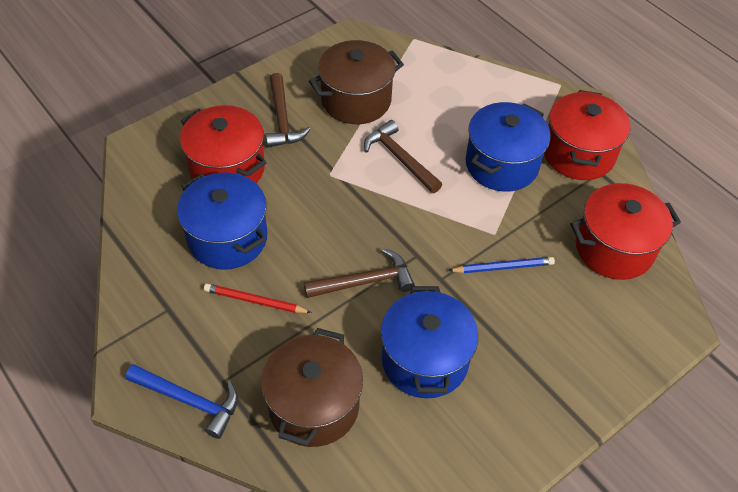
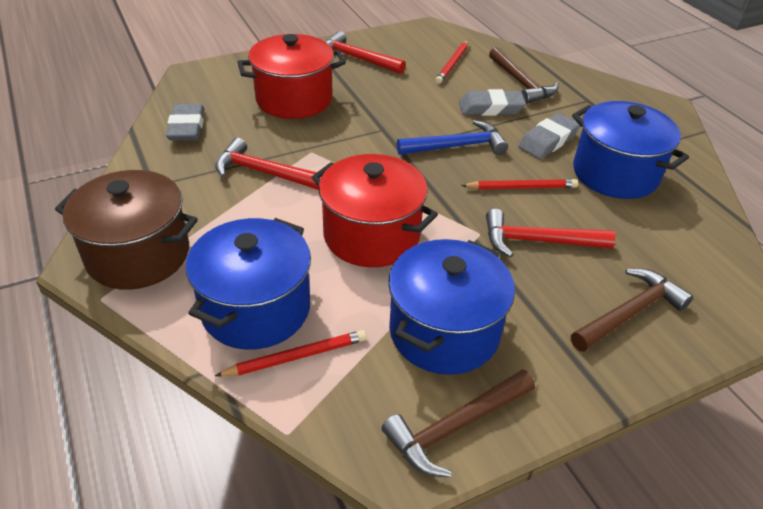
blue pencil: 1 -> 0
brown pot: 2 -> 1
grey eraser: 0 -> 3
red hammer: 0 -> 3
red pencil: 1 -> 3
red pot: 3 -> 2

